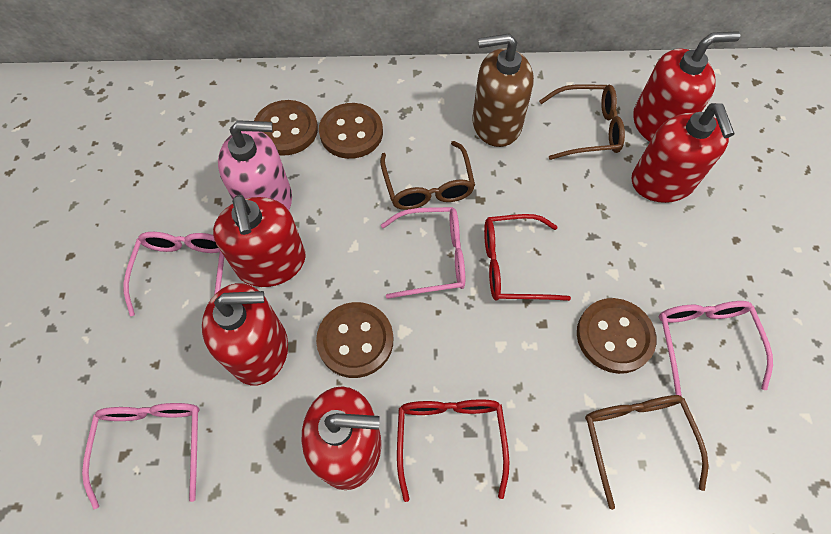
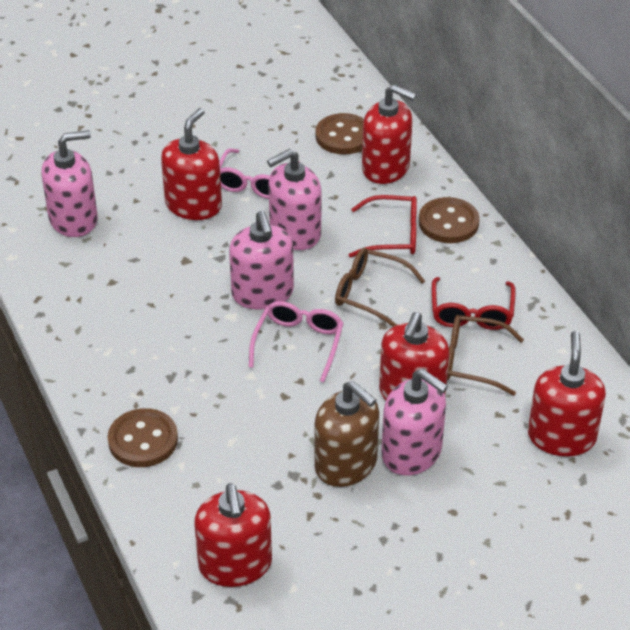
brown button: 4 -> 3
brown glasses: 3 -> 2
pink glasses: 4 -> 2
pink soap dispenser: 1 -> 4

